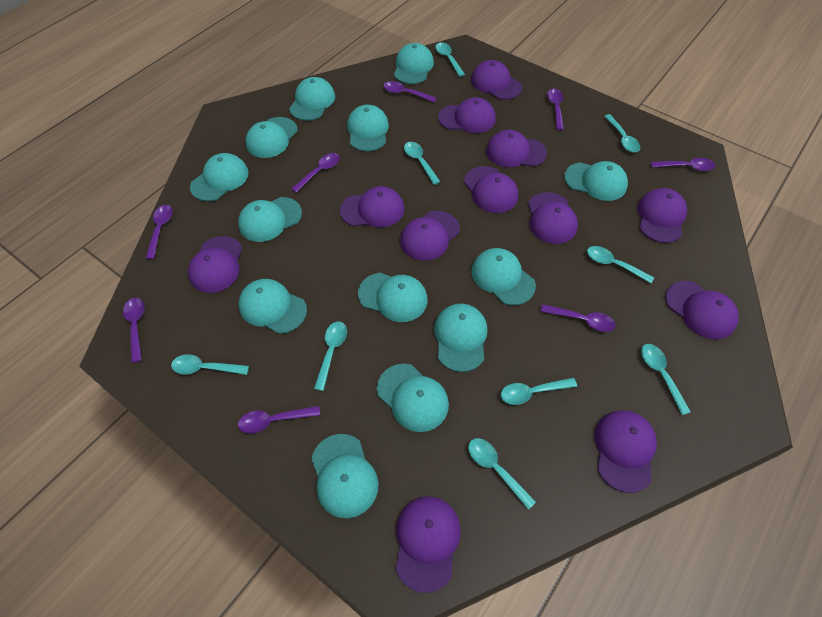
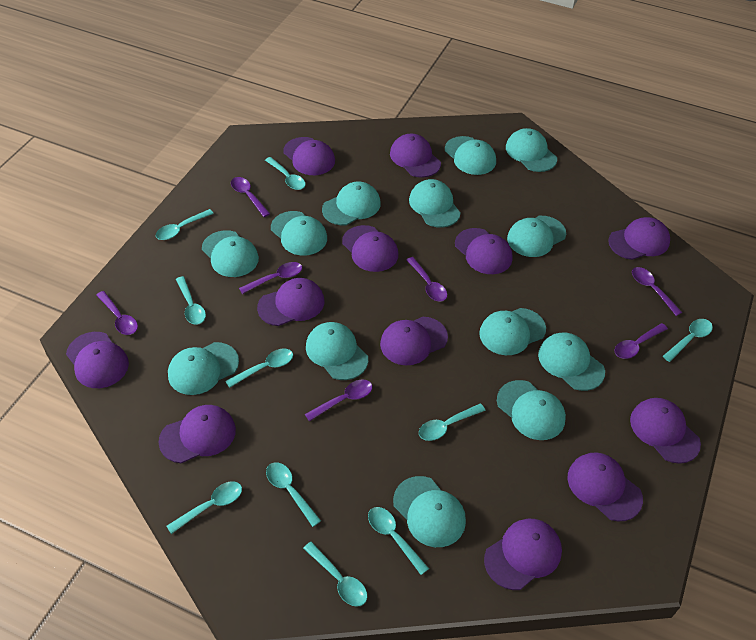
purple spoon: 8 -> 7
turquoise spoon: 9 -> 10

